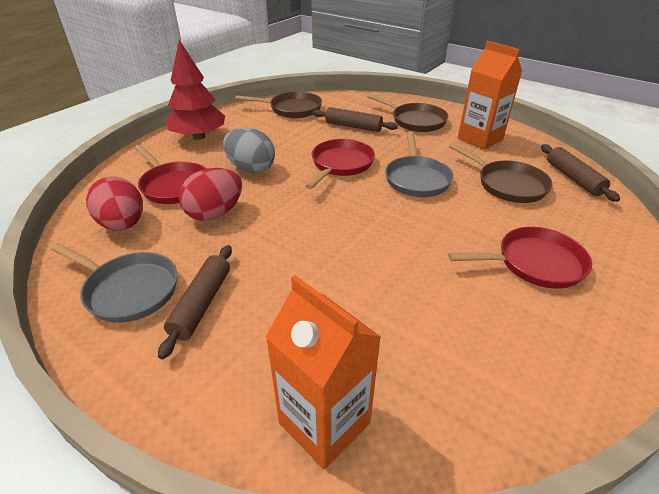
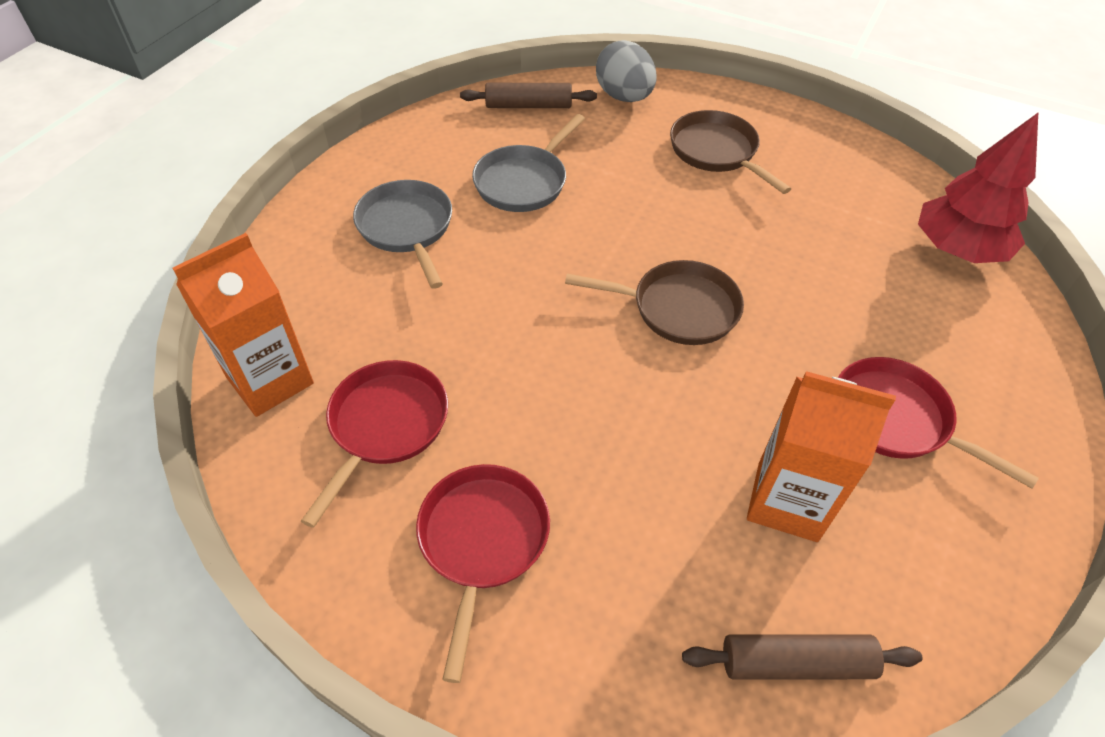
brown pan: 3 -> 2
brown rolling pin: 3 -> 2
red egg: 2 -> 0

